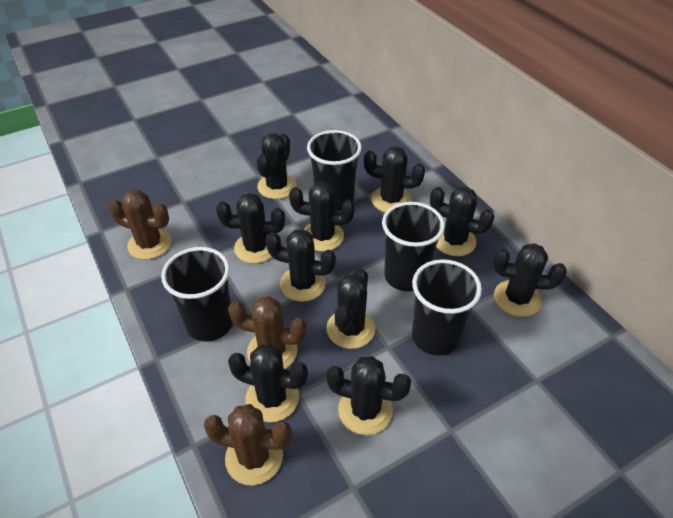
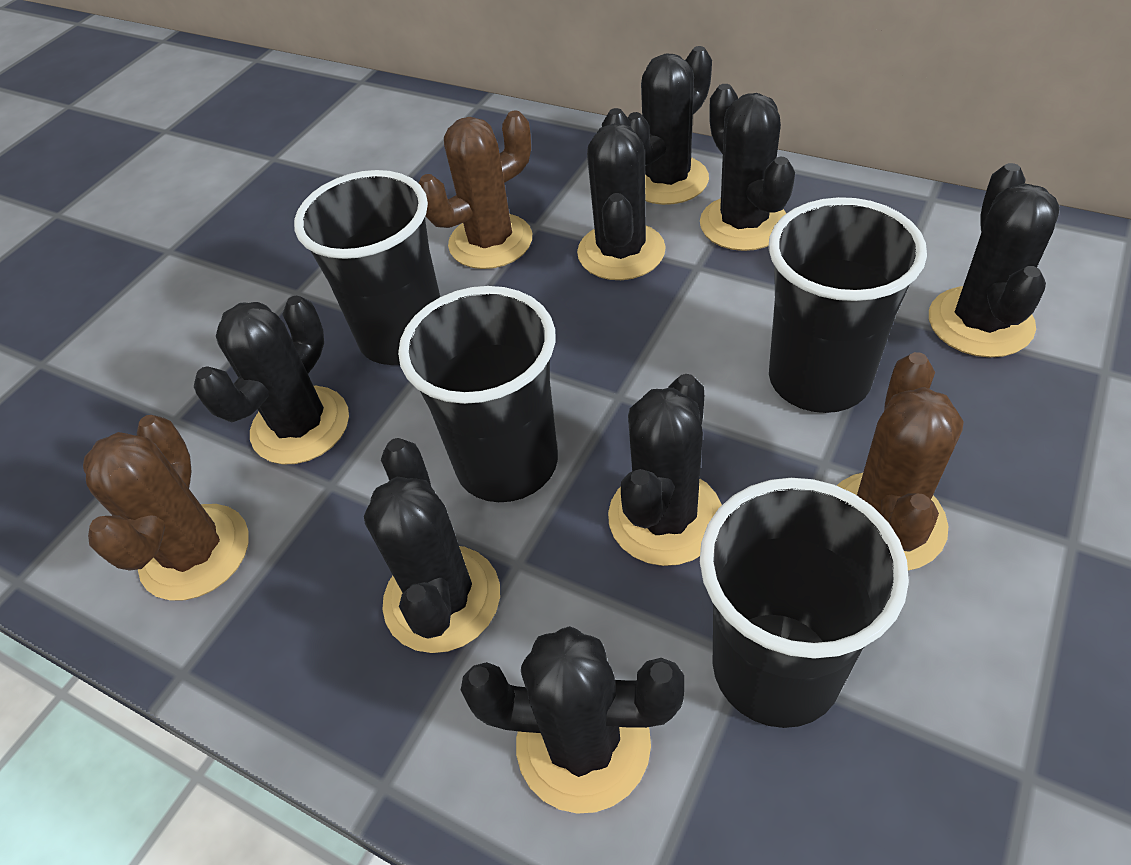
black cactus: 10 -> 8

